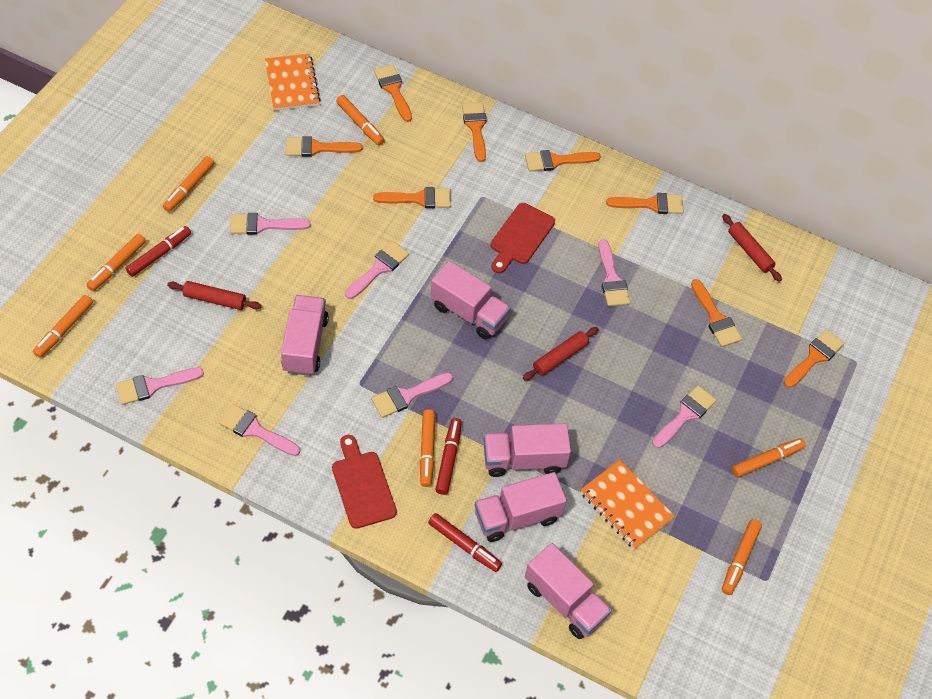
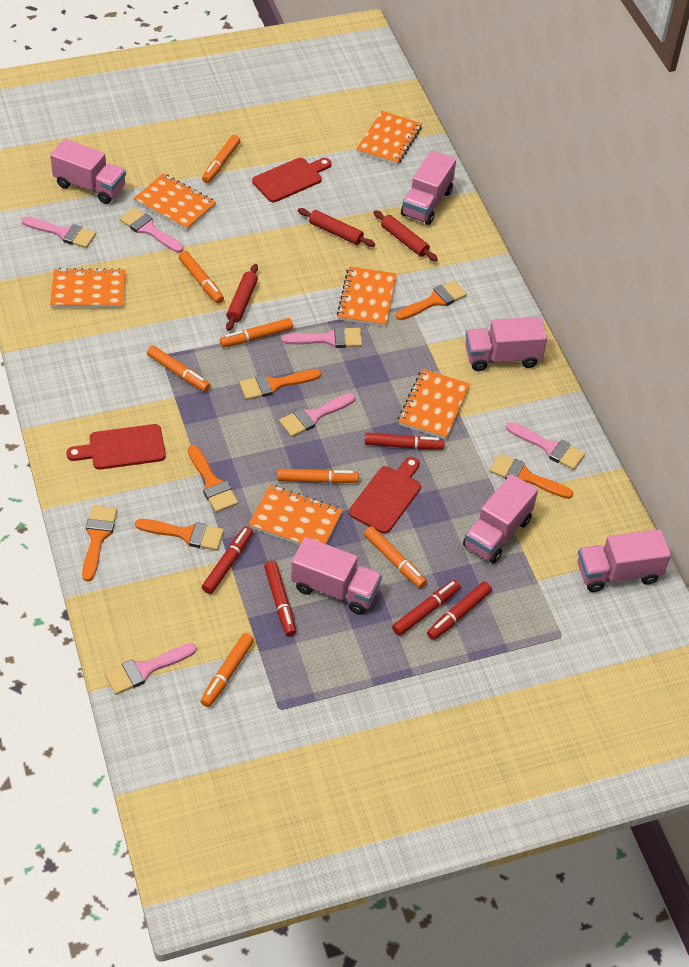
orange brush: 8 -> 6
orange notebook: 2 -> 6
pink brush: 7 -> 6
pink truck: 5 -> 6
red cutting board: 2 -> 3
red marker: 3 -> 5

